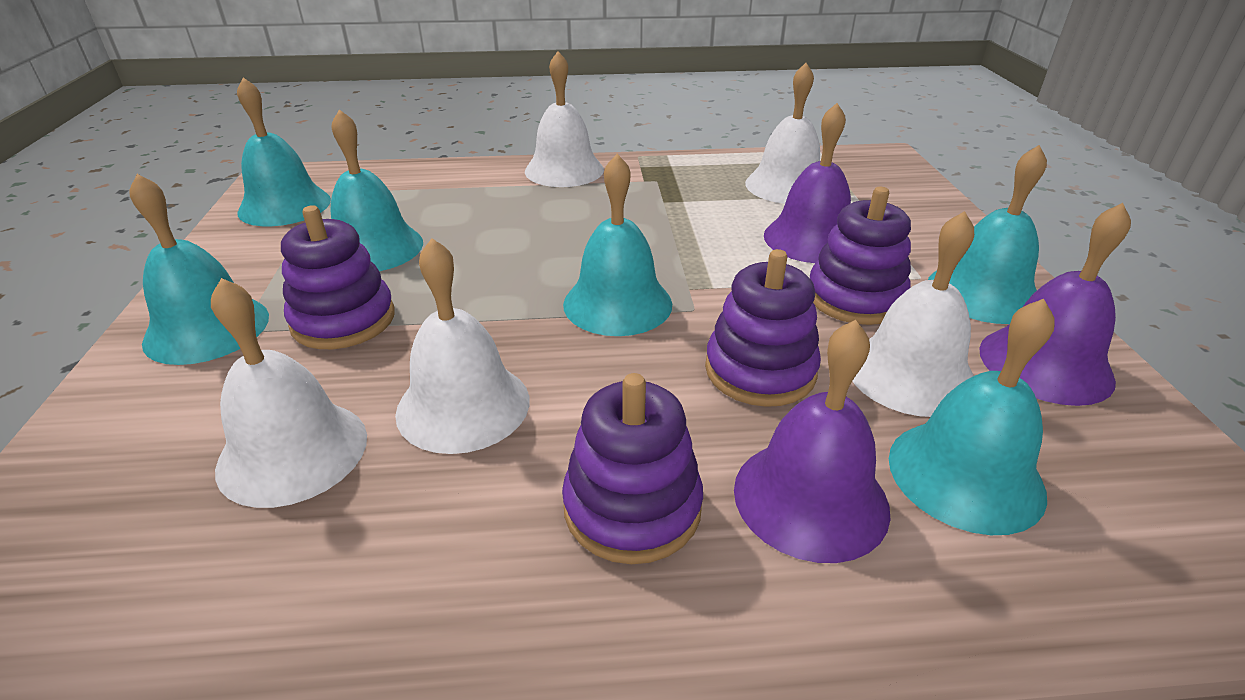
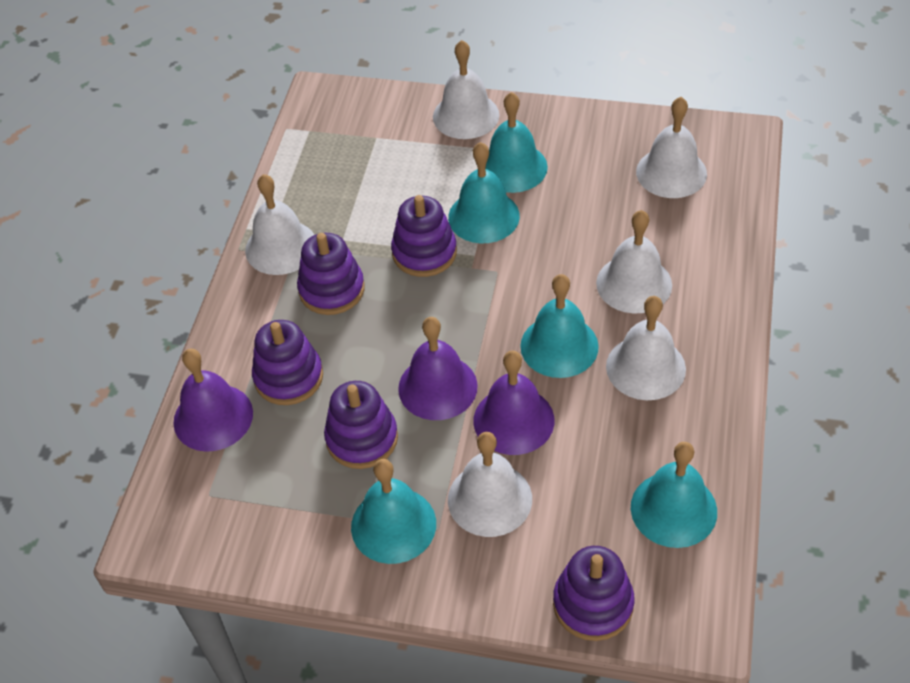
purple stacking toy: 4 -> 5
turquoise bell: 6 -> 5
white bell: 5 -> 6

